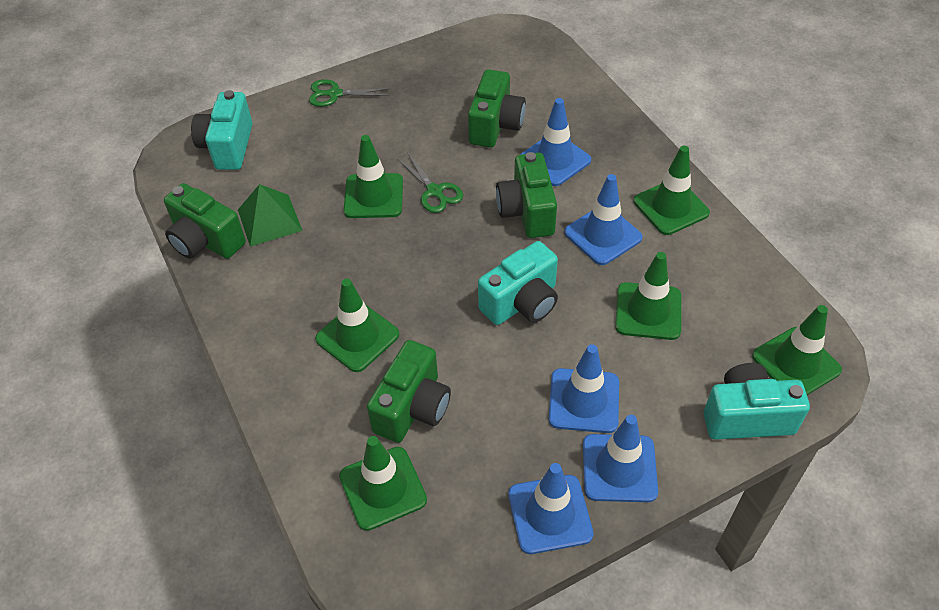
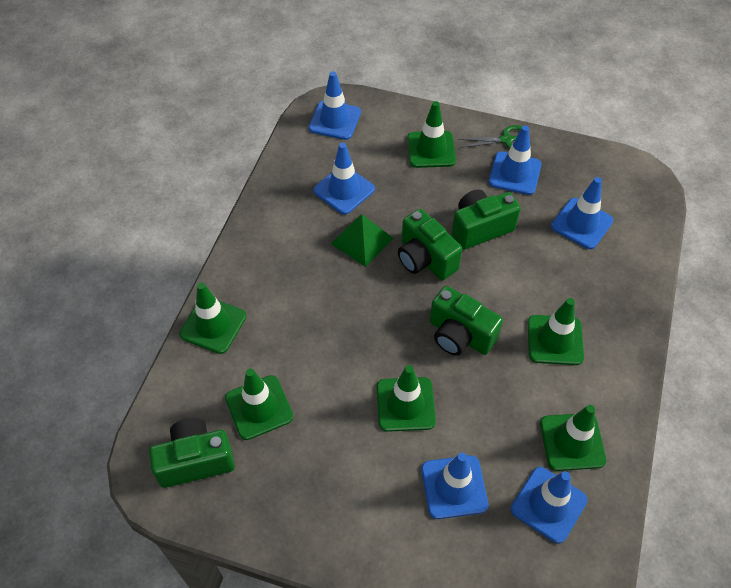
blue traffic cone: 5 -> 6
green scissors: 2 -> 1
turquoise camera: 3 -> 0

